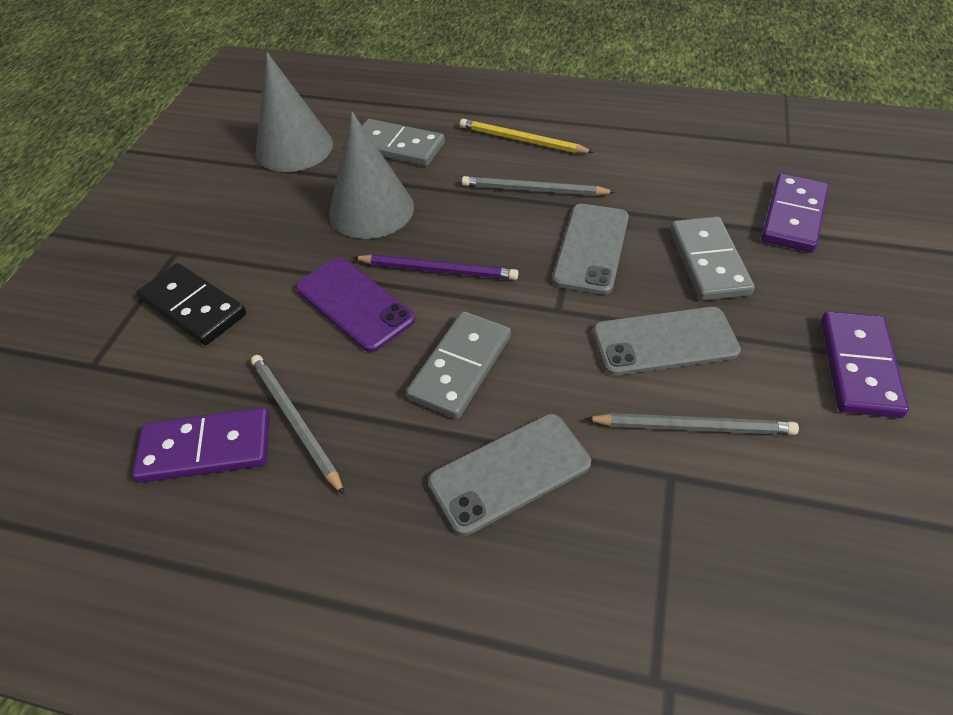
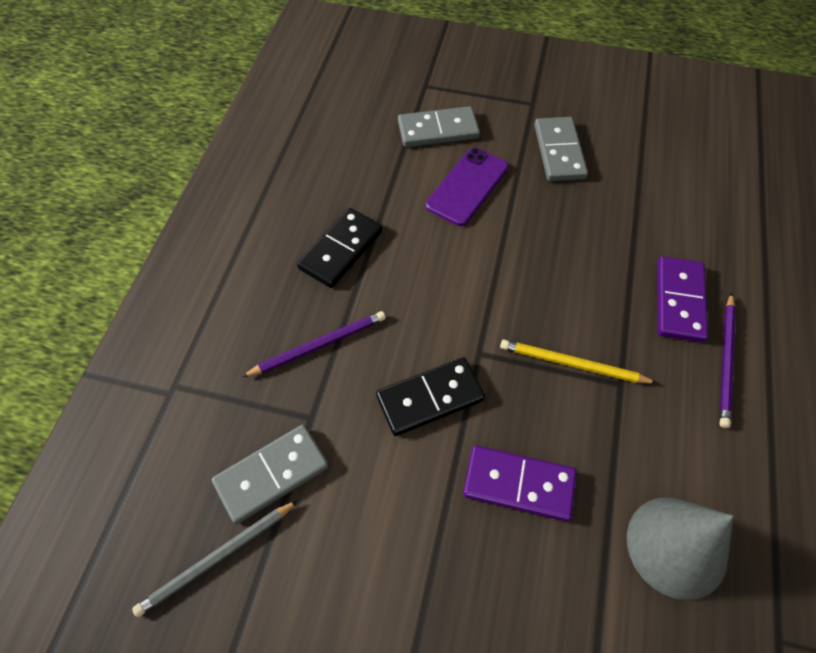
black domino: 1 -> 2
grey cone: 2 -> 1
grey pencil: 3 -> 1
grey phone: 3 -> 0
purple domino: 3 -> 2
purple pencil: 1 -> 2

